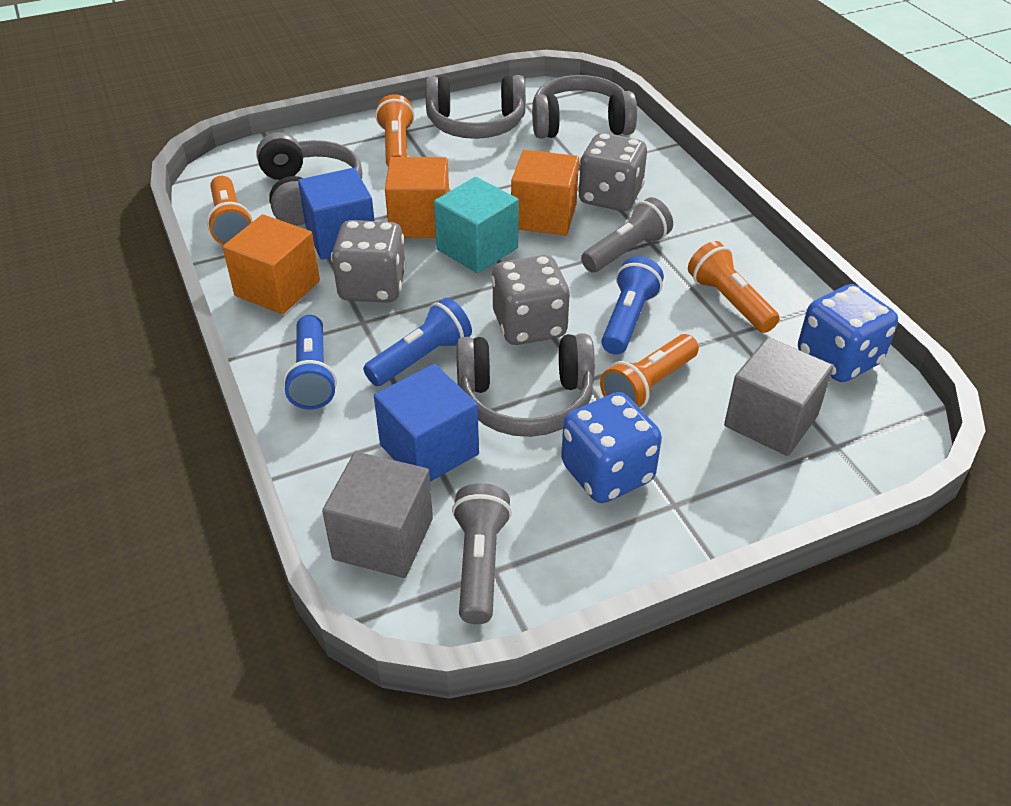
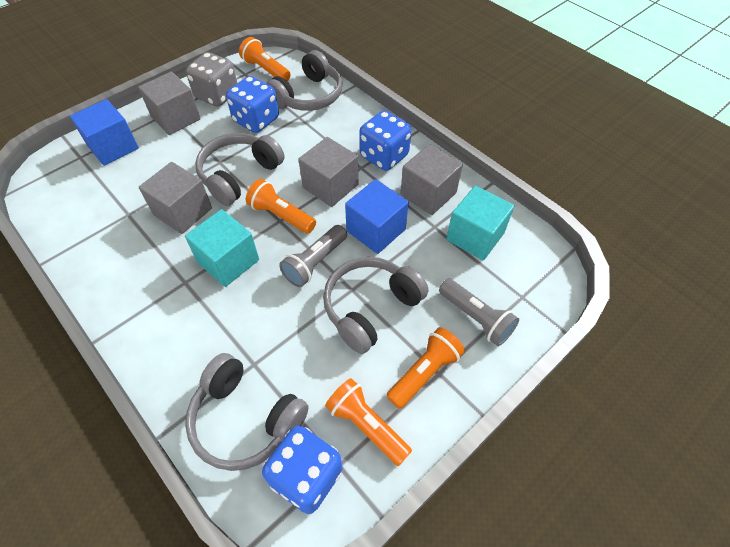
blue dice: 2 -> 3
blue flashlight: 3 -> 0
grey cube: 2 -> 4
grey dice: 3 -> 1
orange cube: 3 -> 0
turquoise cube: 1 -> 2

